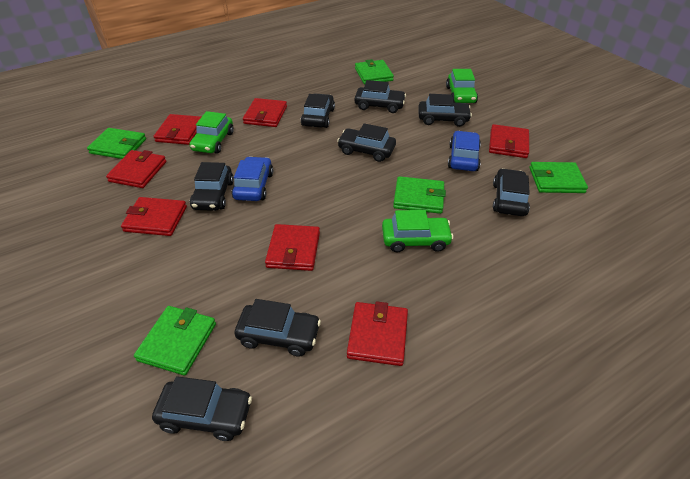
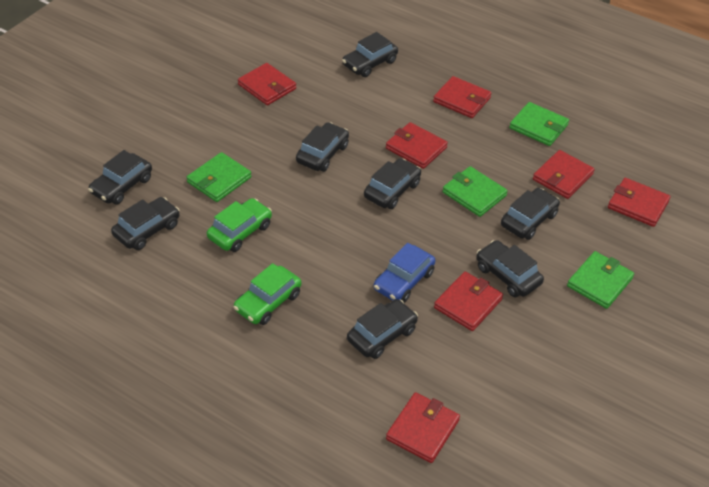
blue car: 2 -> 1
green car: 3 -> 2
green wallet: 5 -> 4

